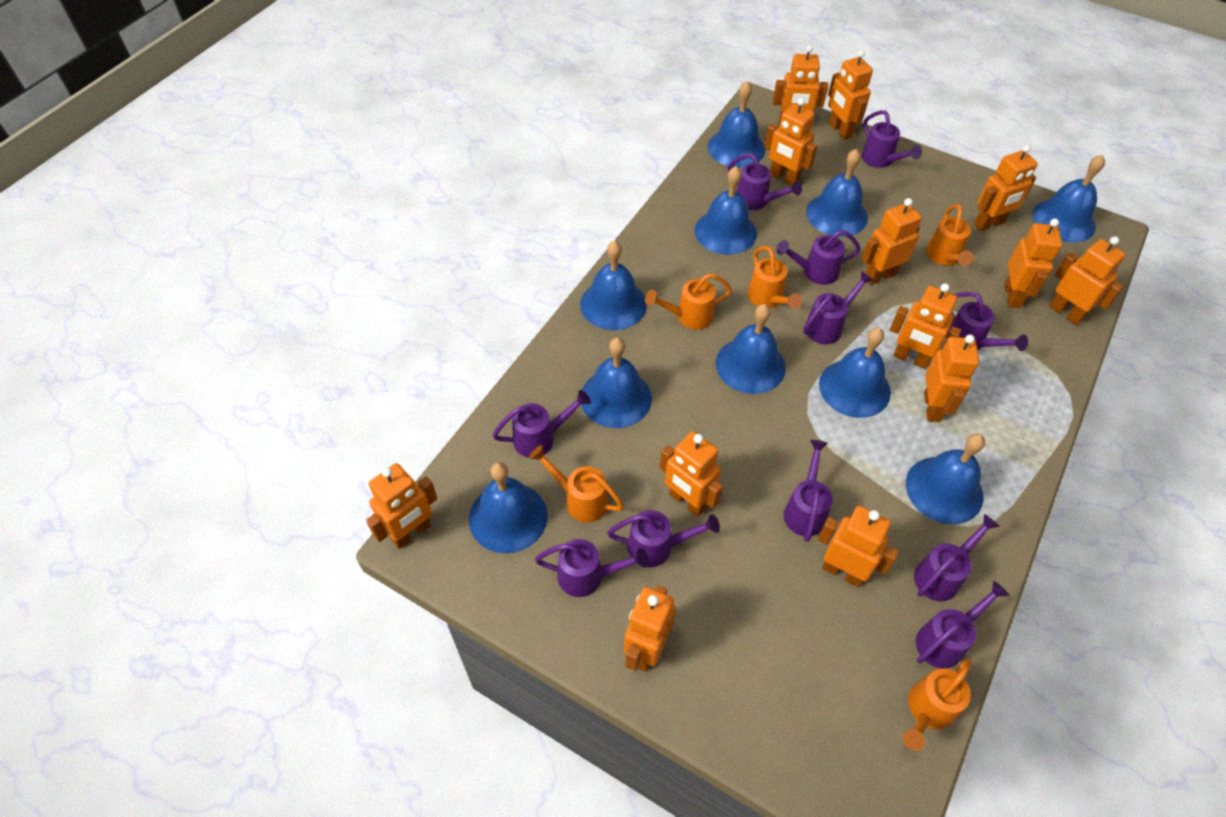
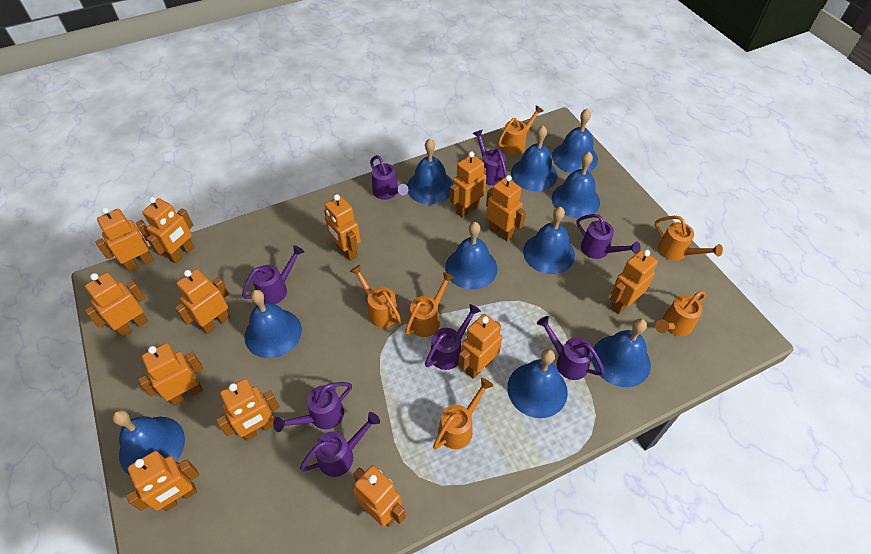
orange watering can: 5 -> 6
purple watering can: 11 -> 8

